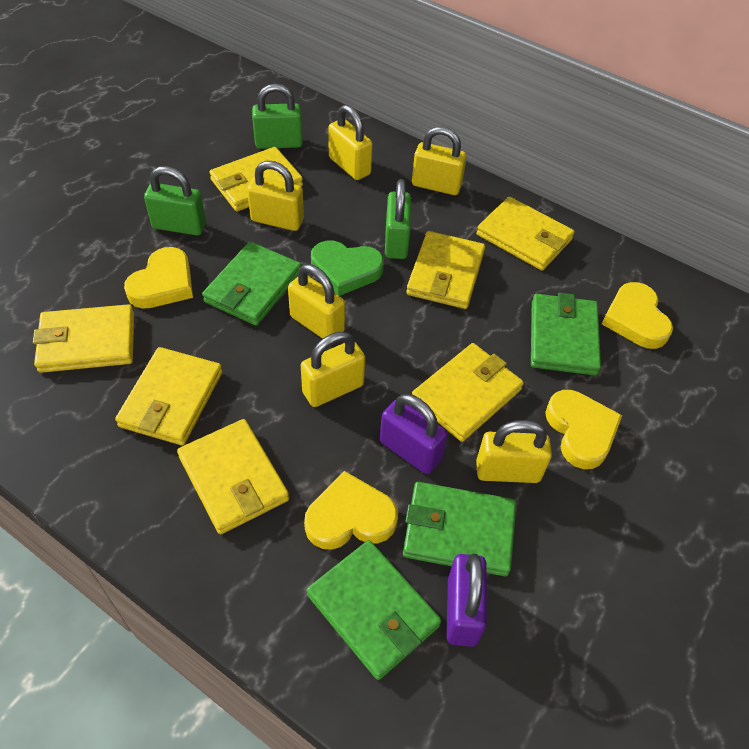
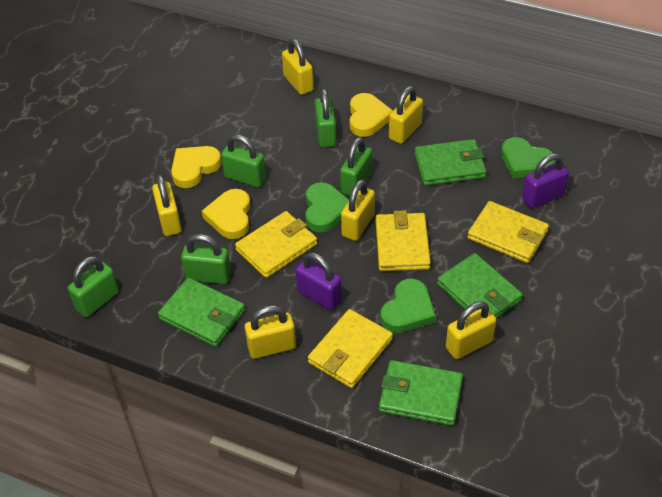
green heart: 1 -> 3
green padlock: 3 -> 5
yellow heart: 4 -> 3
yellow wallet: 7 -> 4

